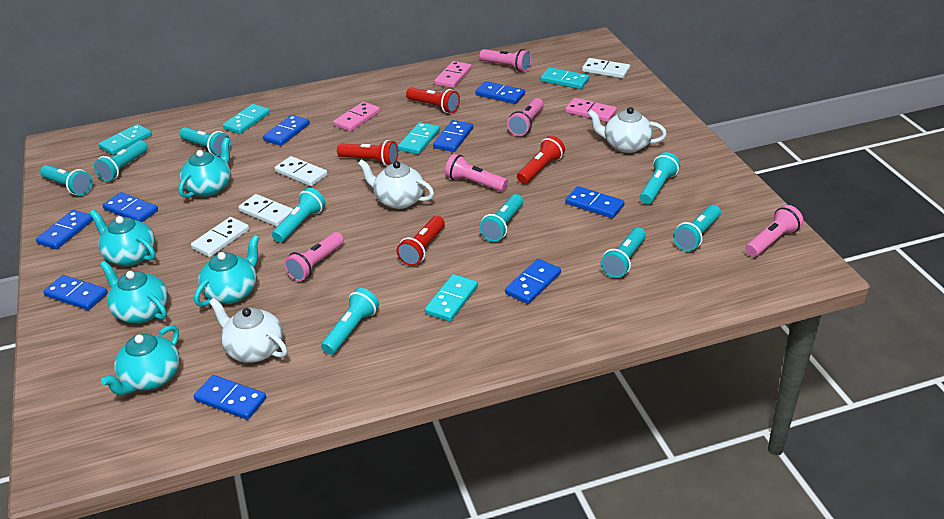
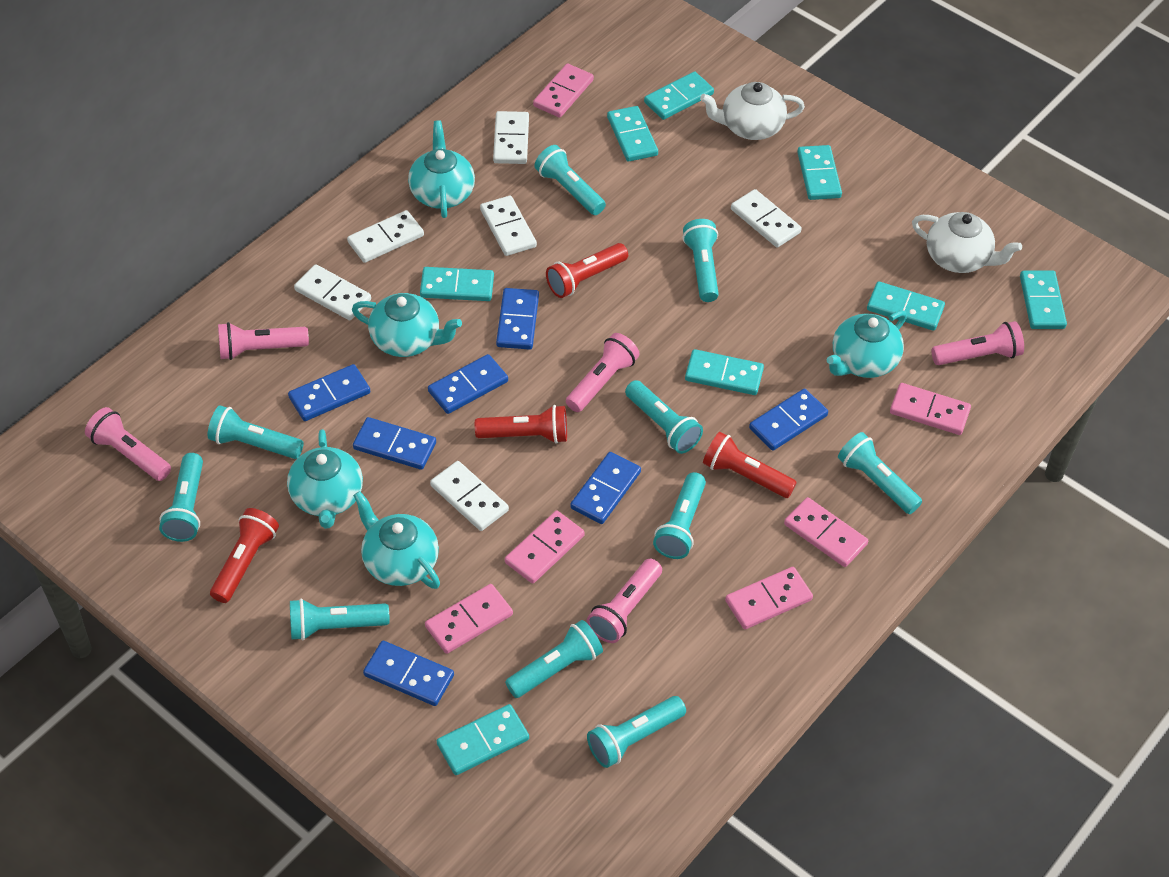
blue domino: 9 -> 7
pink domino: 3 -> 6
turquoise domino: 5 -> 8
turquoise flashlight: 9 -> 10
white domino: 4 -> 6
white teapot: 3 -> 2

